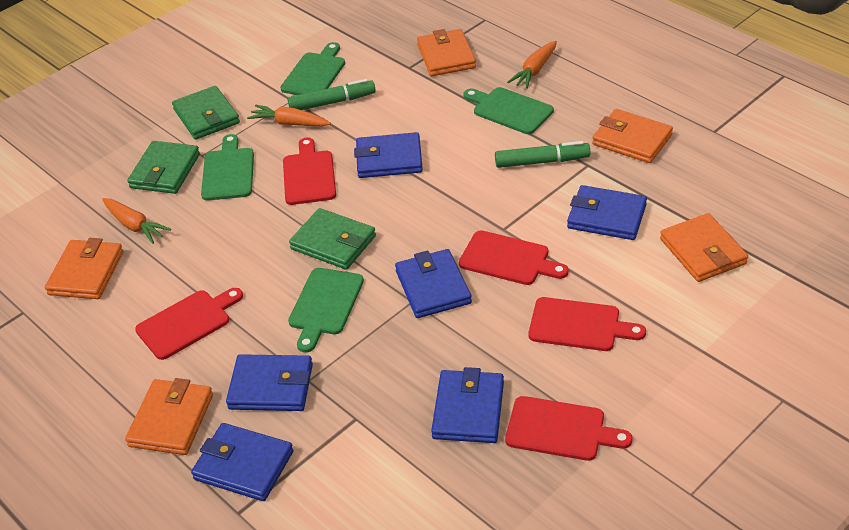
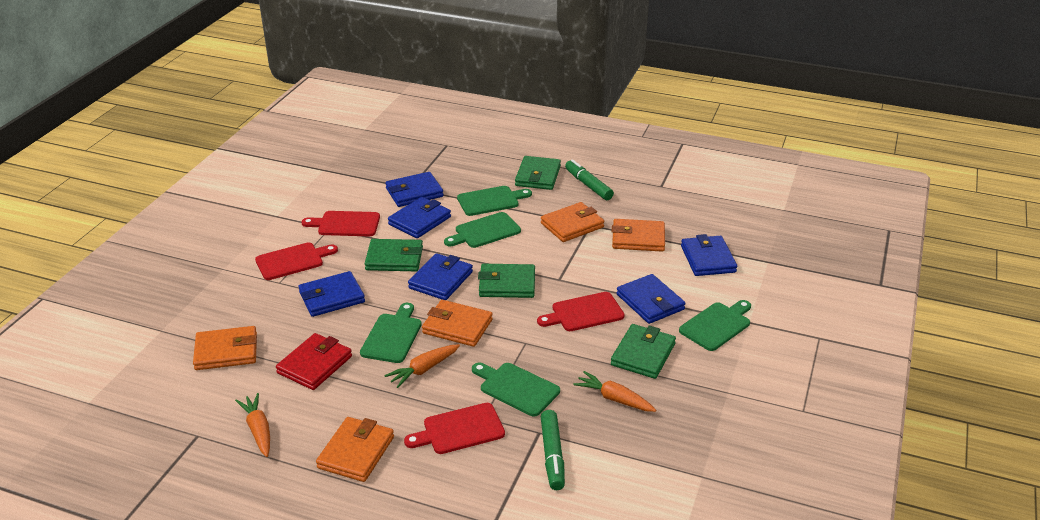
green cutting board: 4 -> 5
green wallet: 3 -> 4
red cutting board: 5 -> 4
red wallet: 0 -> 1

